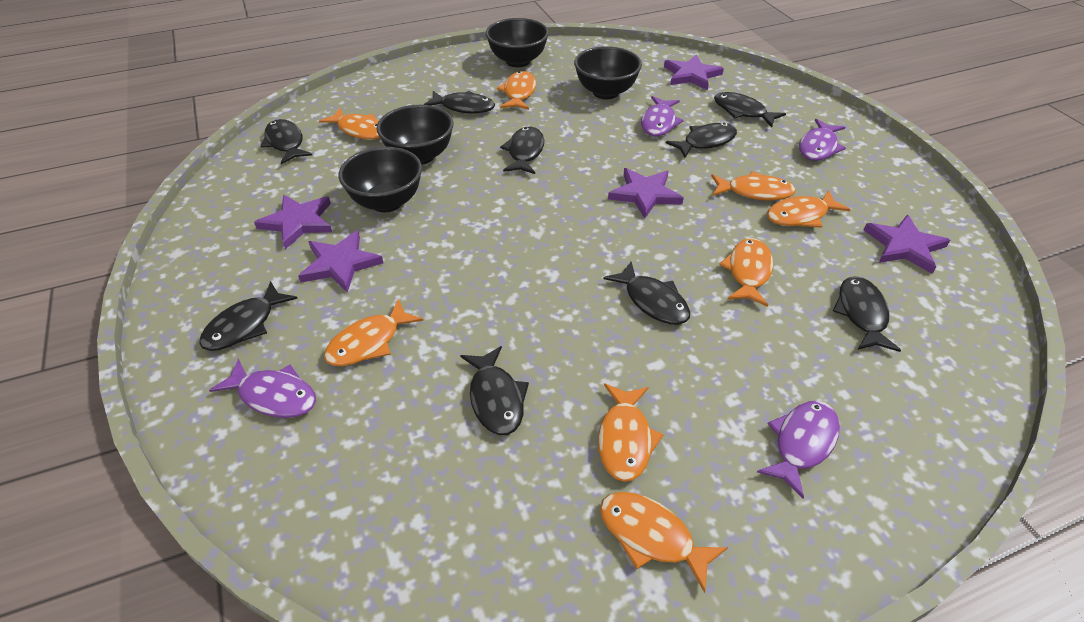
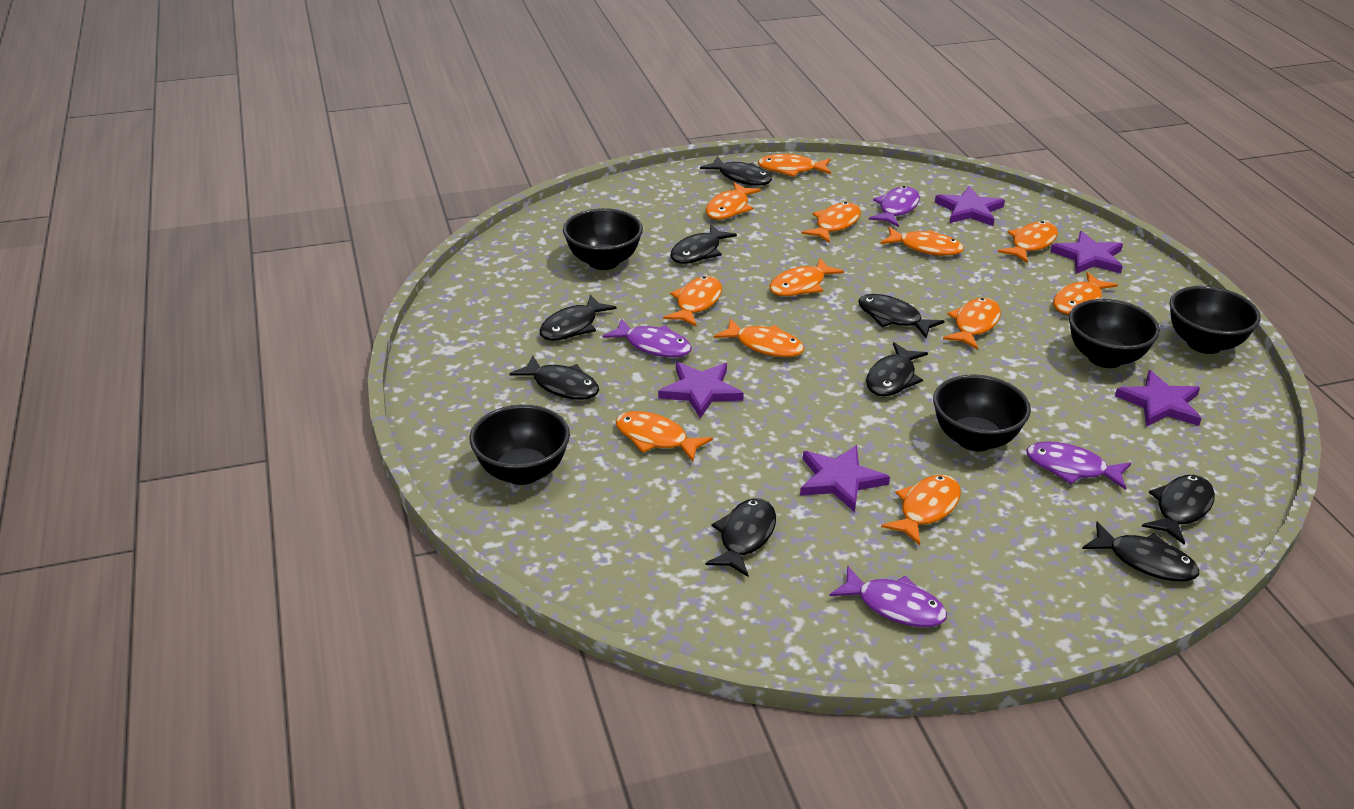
black bowl: 4 -> 5
orange fish: 8 -> 12

